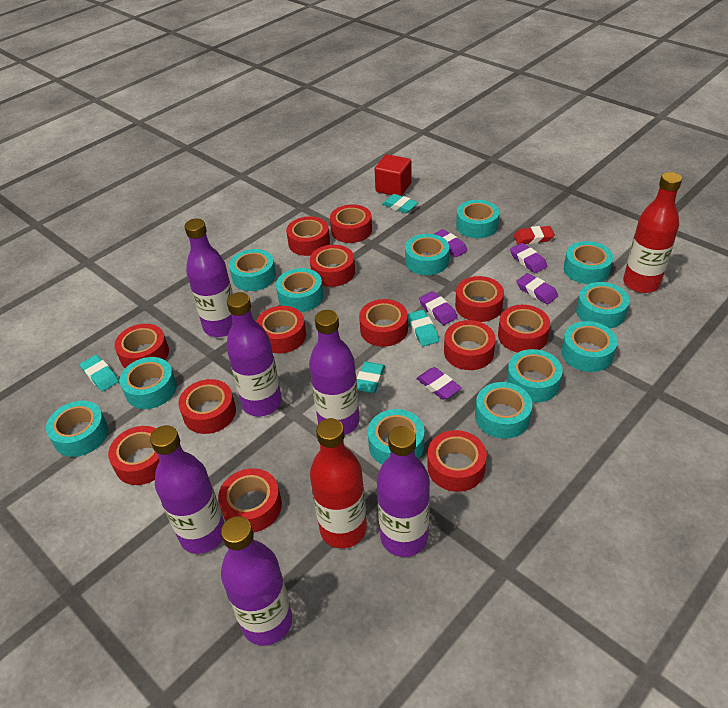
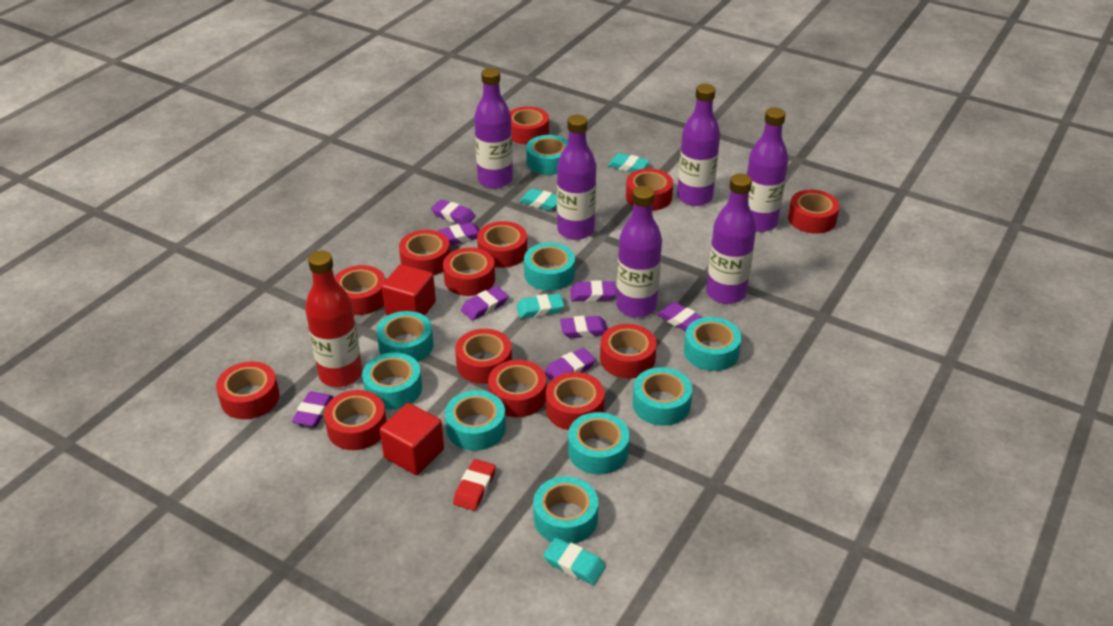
purple eraser: 5 -> 8
red bottle: 2 -> 1
red cube: 1 -> 2
turquoise tape: 12 -> 9

